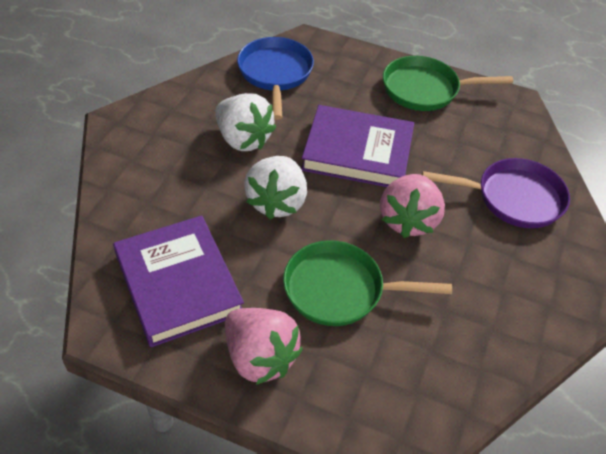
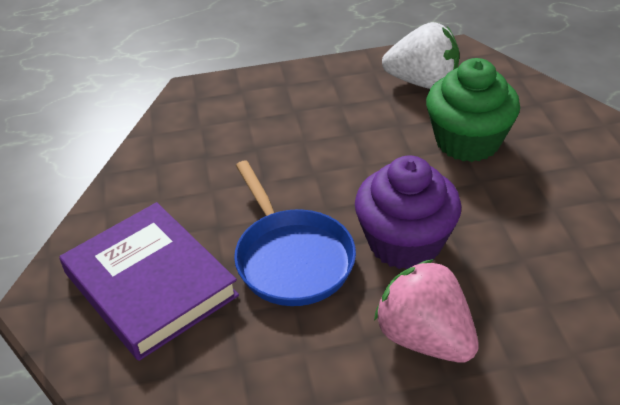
green cupcake: 0 -> 1
green pan: 2 -> 0
pink strawberry: 2 -> 1
purple book: 2 -> 1
purple cupcake: 0 -> 1
purple pan: 1 -> 0
white strawberry: 2 -> 1

